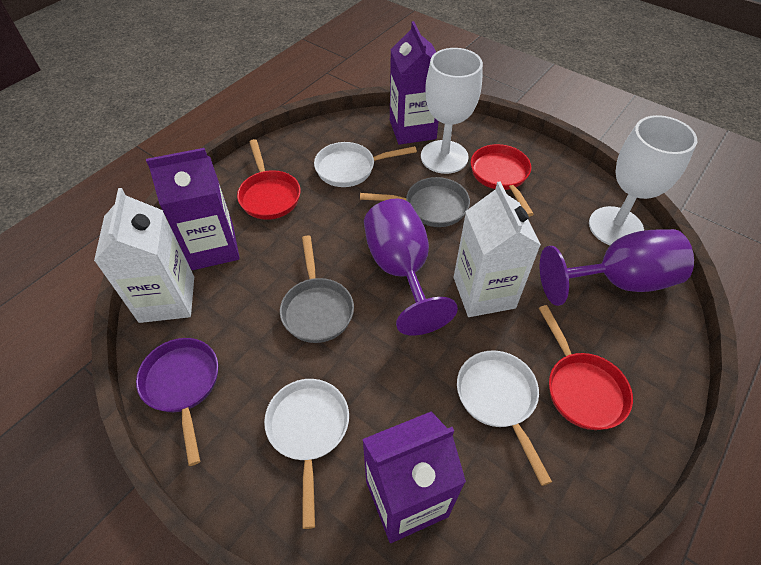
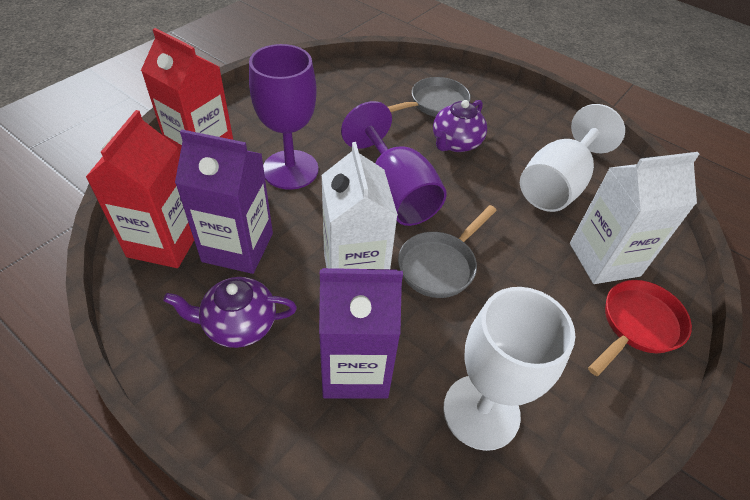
purple carton: 3 -> 2
purple pan: 1 -> 0
purple teapot: 0 -> 2
red carton: 0 -> 2
red pan: 3 -> 1
white pan: 3 -> 0

